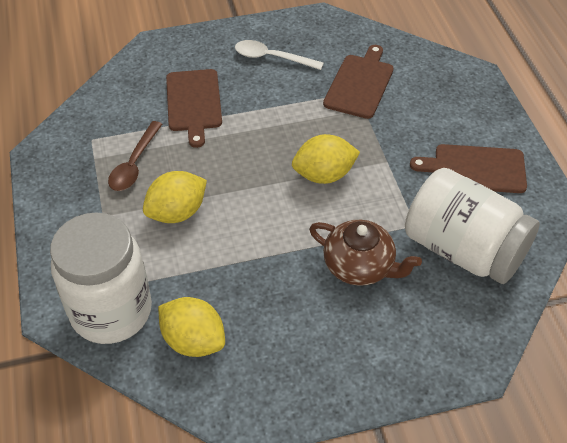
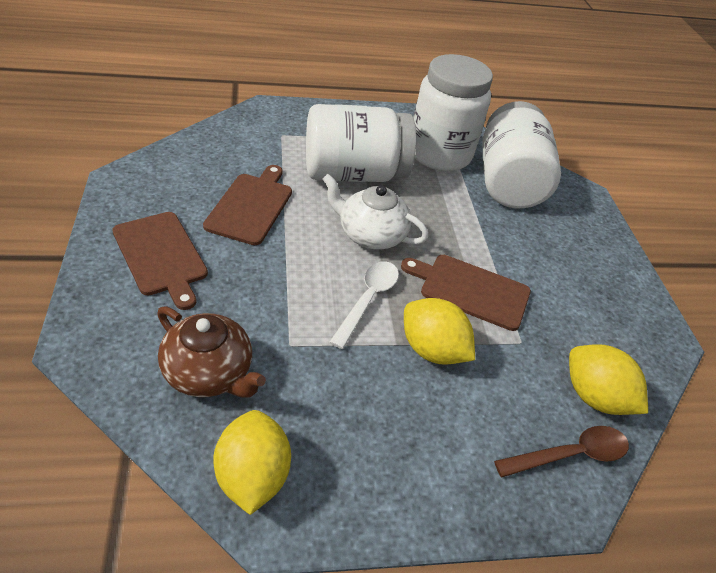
white jar: 2 -> 3
white teapot: 0 -> 1

